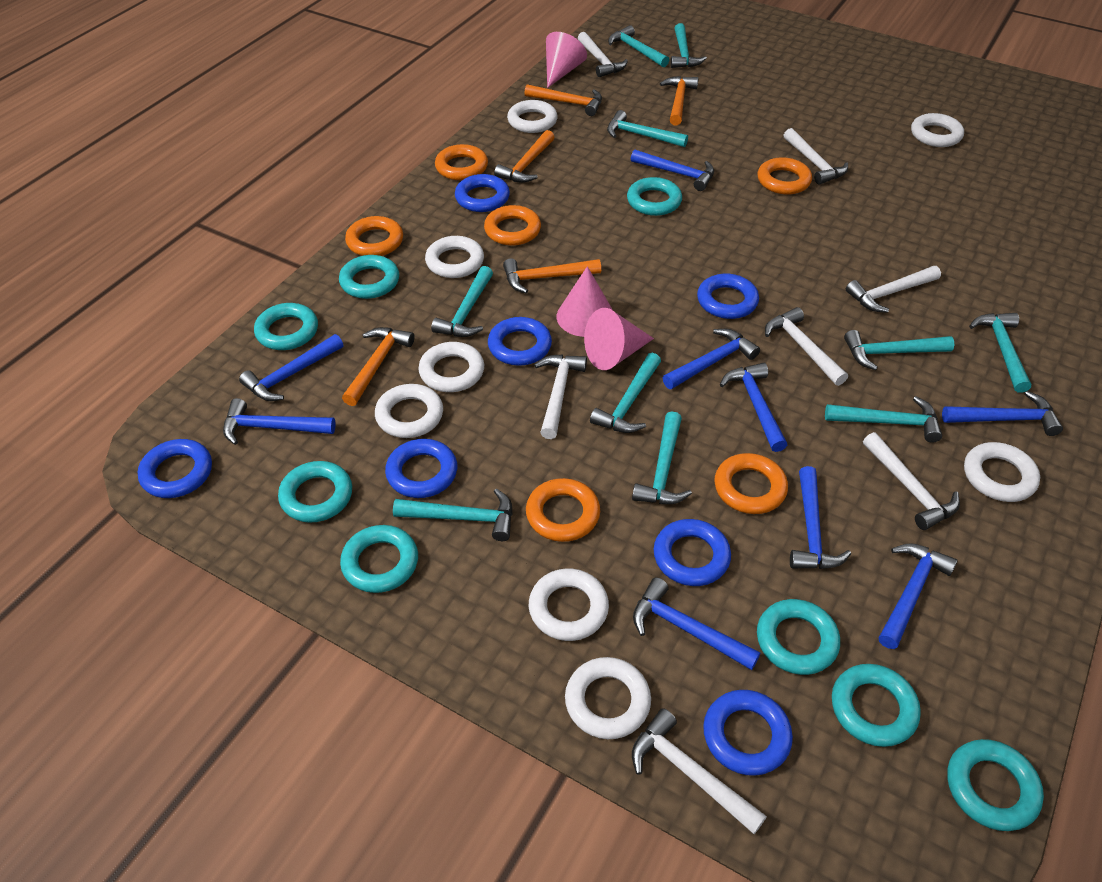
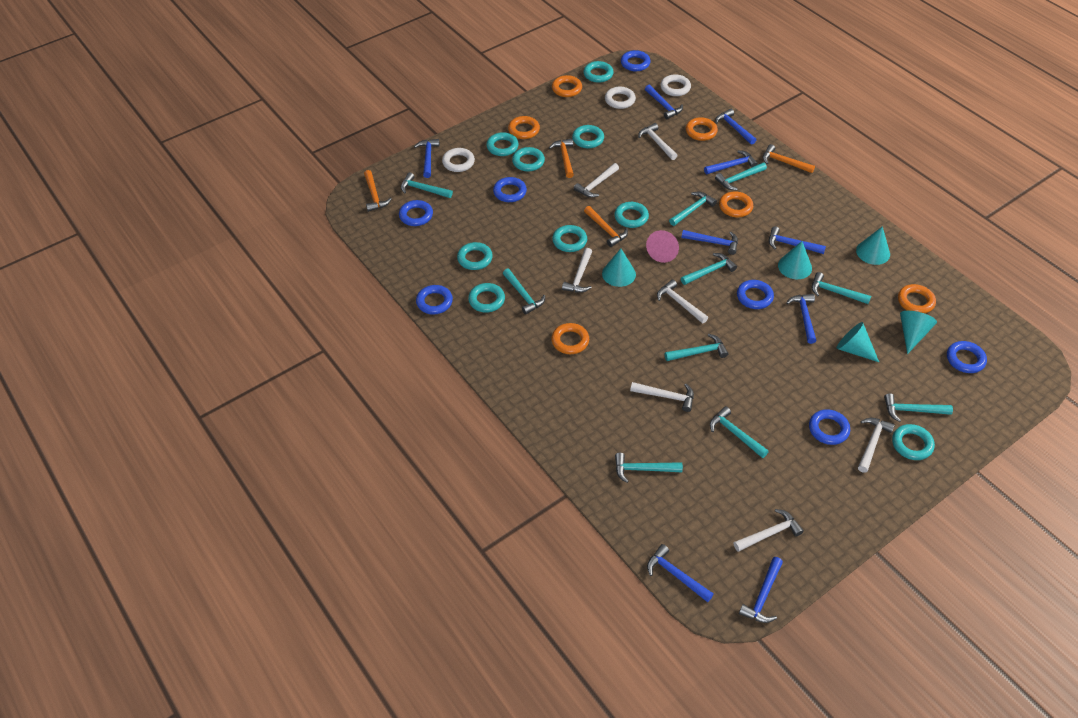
orange hammer: 5 -> 4
pink cone: 3 -> 1
turquoise cone: 0 -> 5
turquoise ring: 8 -> 9
white ring: 8 -> 3

